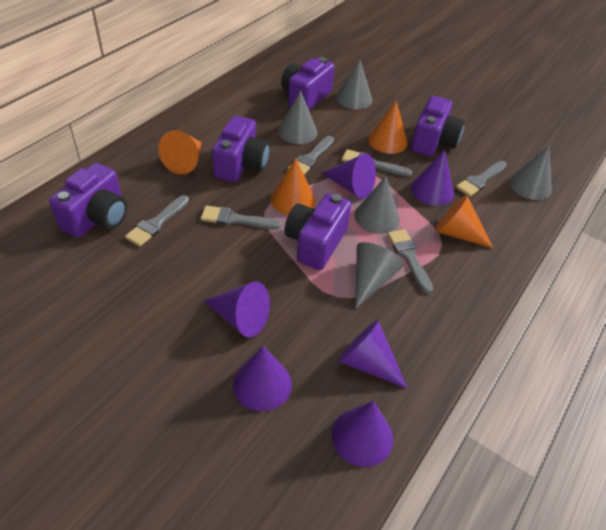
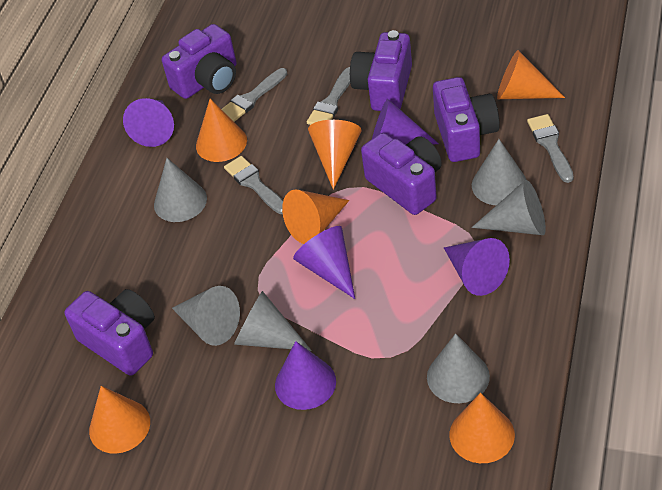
grey brush: 6 -> 4
grey cone: 5 -> 6
orange cone: 4 -> 6
purple cone: 6 -> 5

